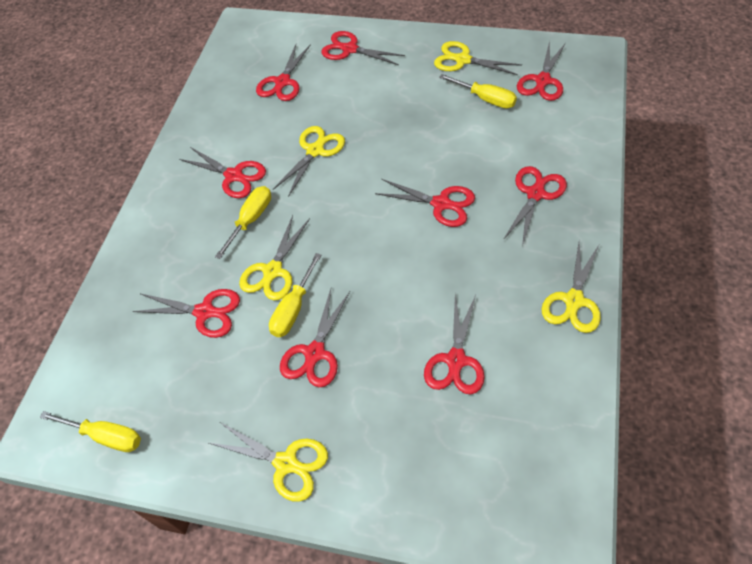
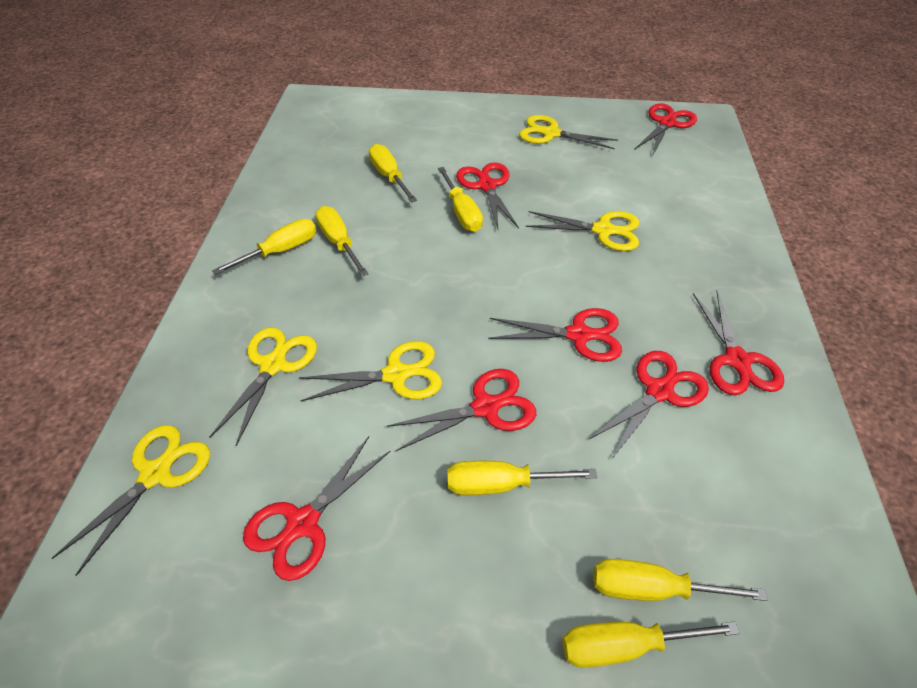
red scissors: 9 -> 7
yellow screwdriver: 4 -> 7

